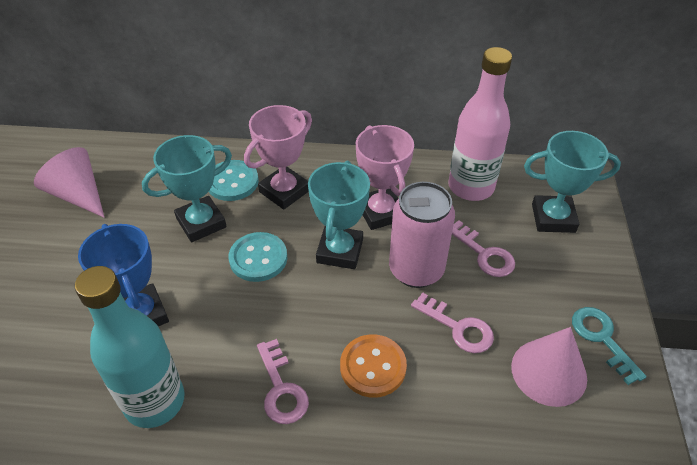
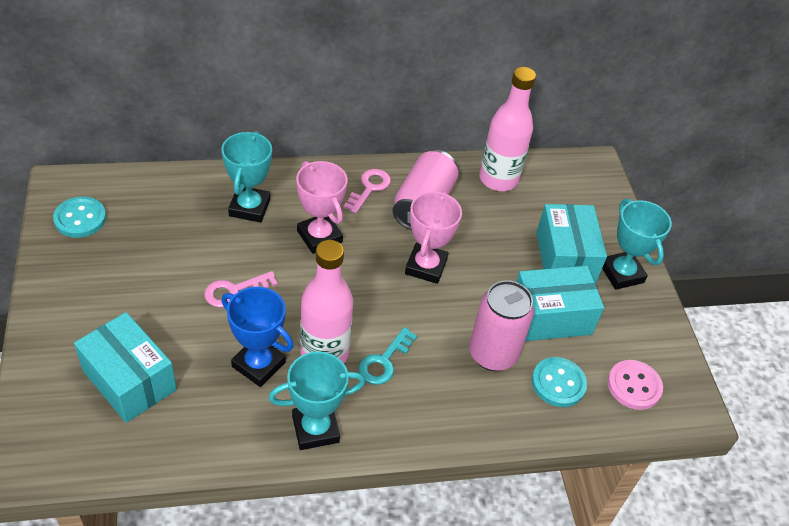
orange button: 1 -> 0
pink bottle: 1 -> 2
pink button: 0 -> 1
pink can: 1 -> 2
pink cone: 2 -> 0
pink key: 3 -> 2
turquoise bottle: 1 -> 0
turquoise box: 0 -> 3

